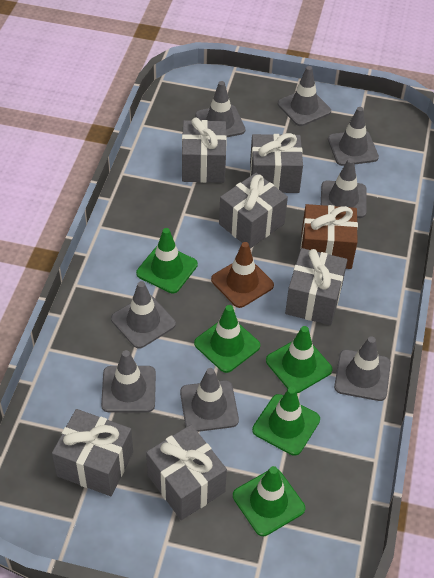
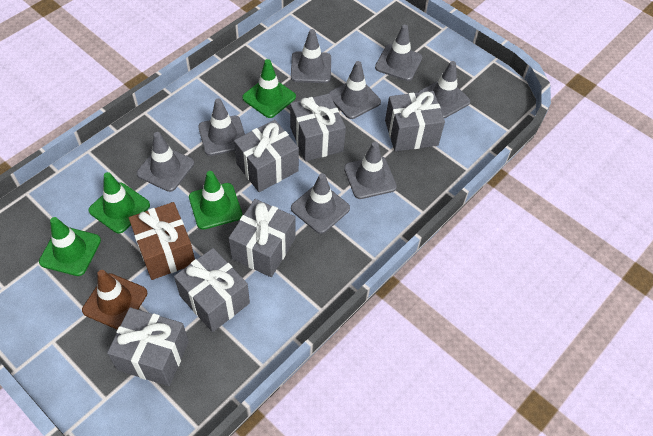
green traffic cone: 5 -> 4

